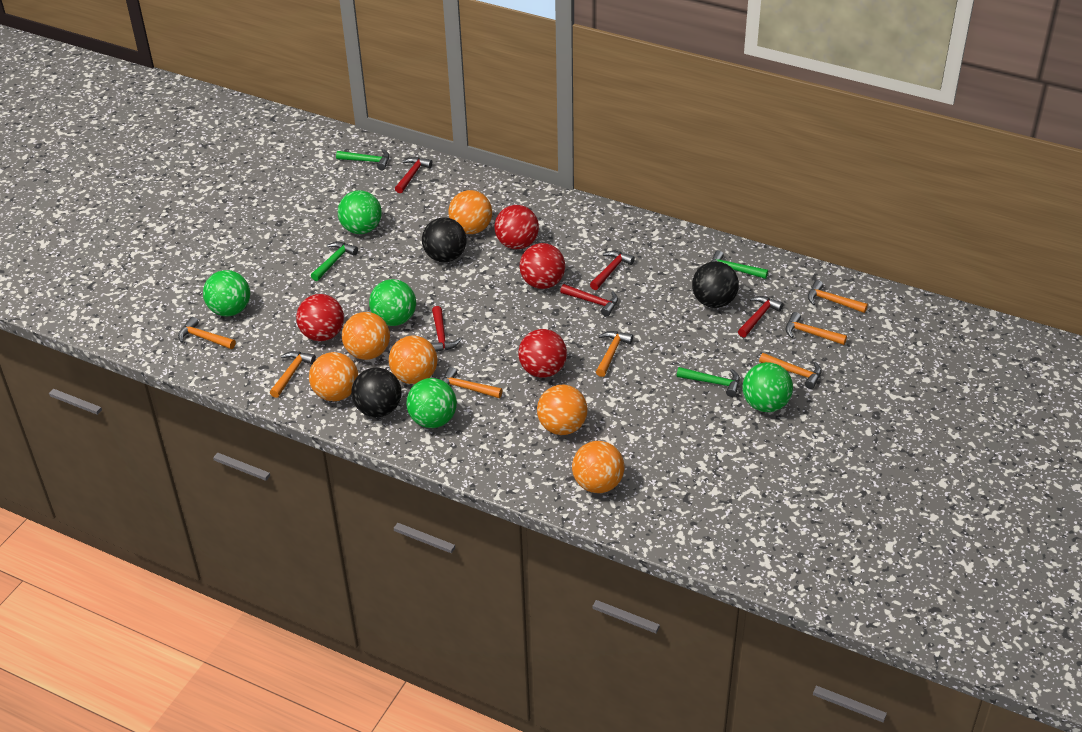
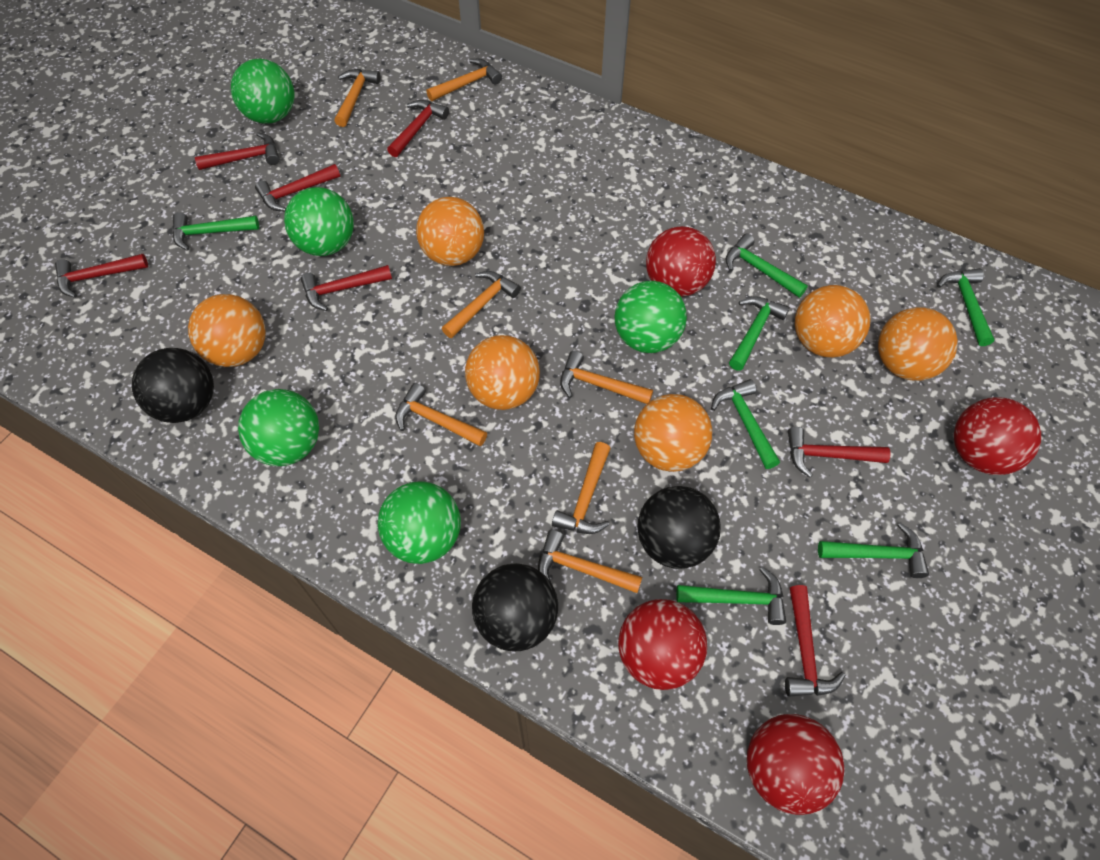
green hammer: 4 -> 7
red hammer: 5 -> 7

